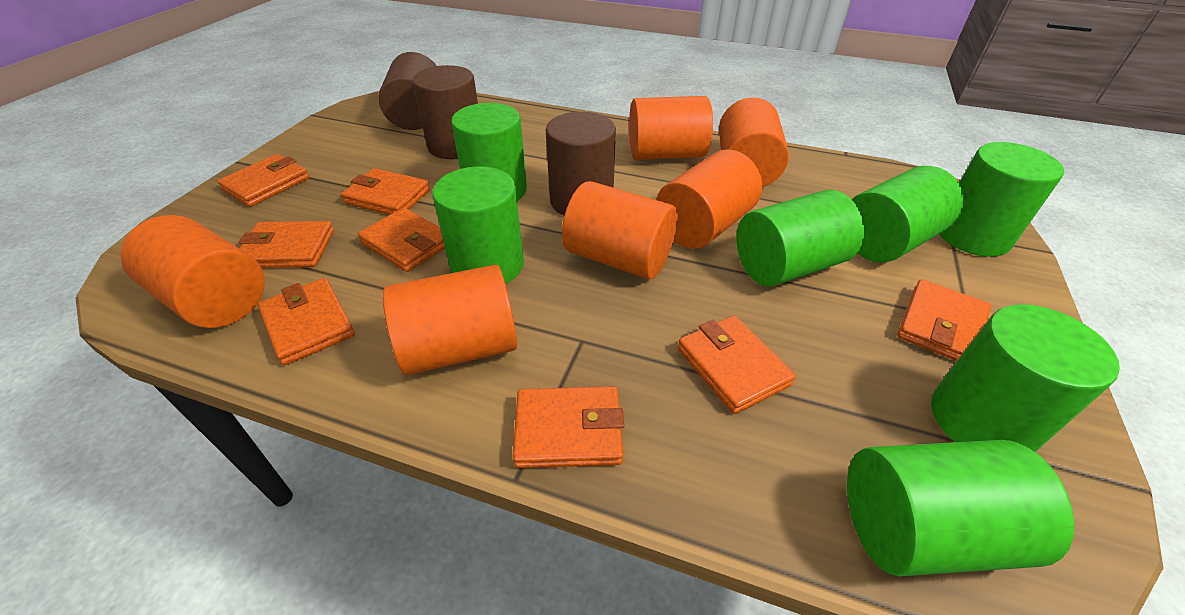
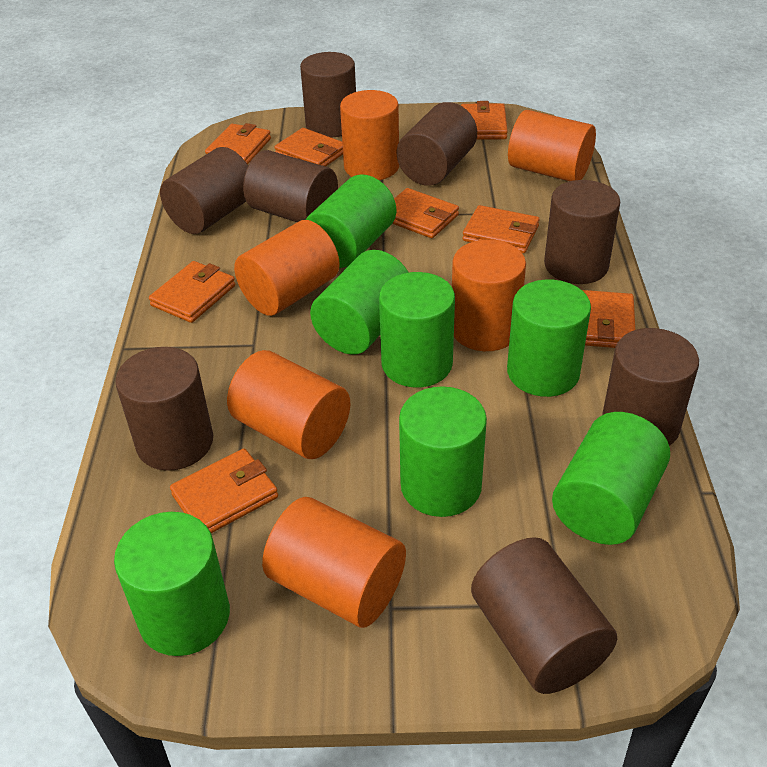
brown cylinder: 3 -> 8

